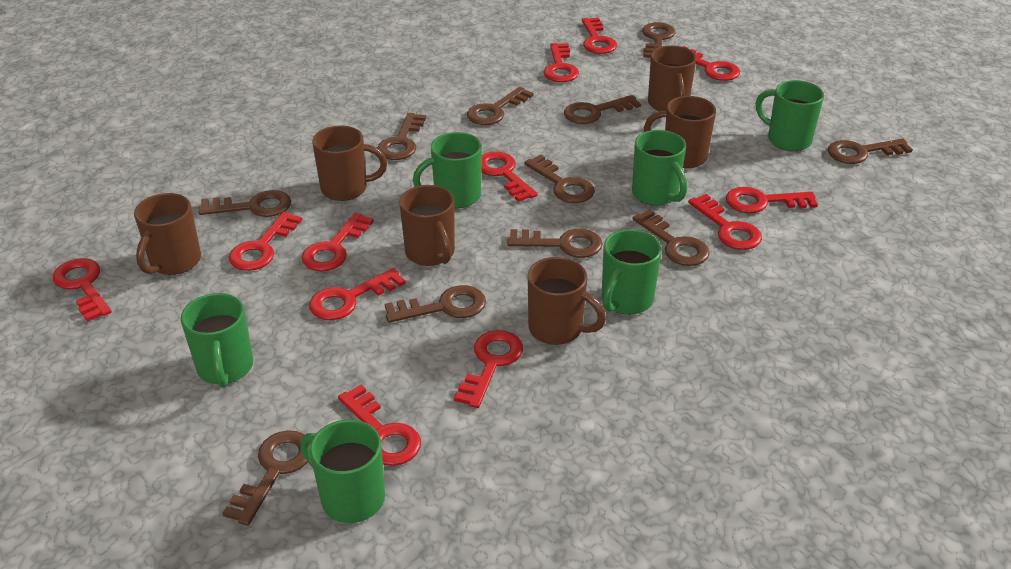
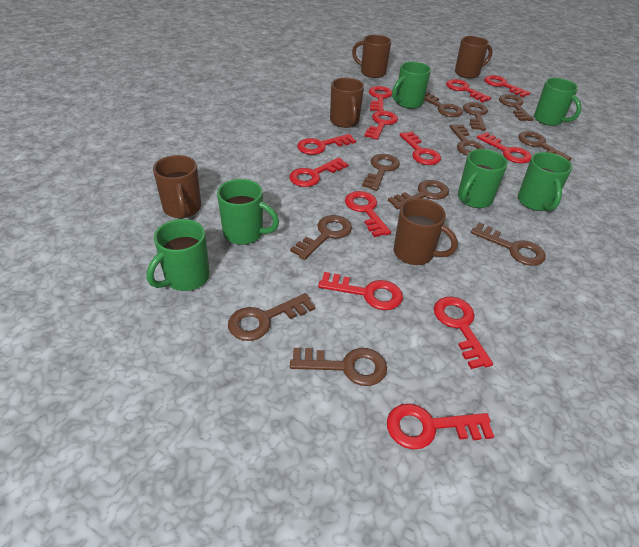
brown mug: 6 -> 5

